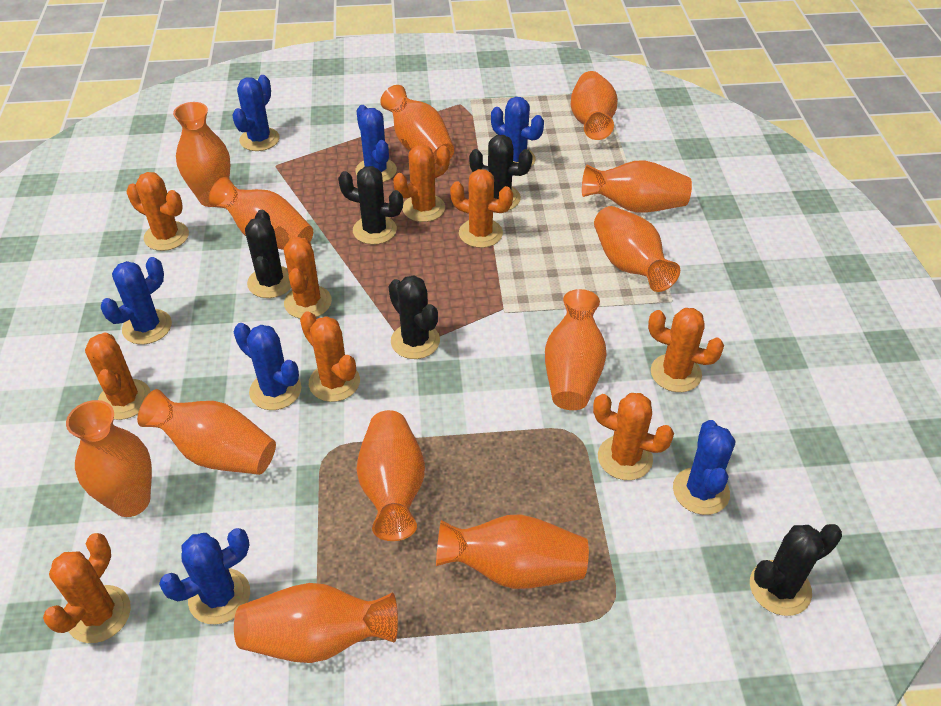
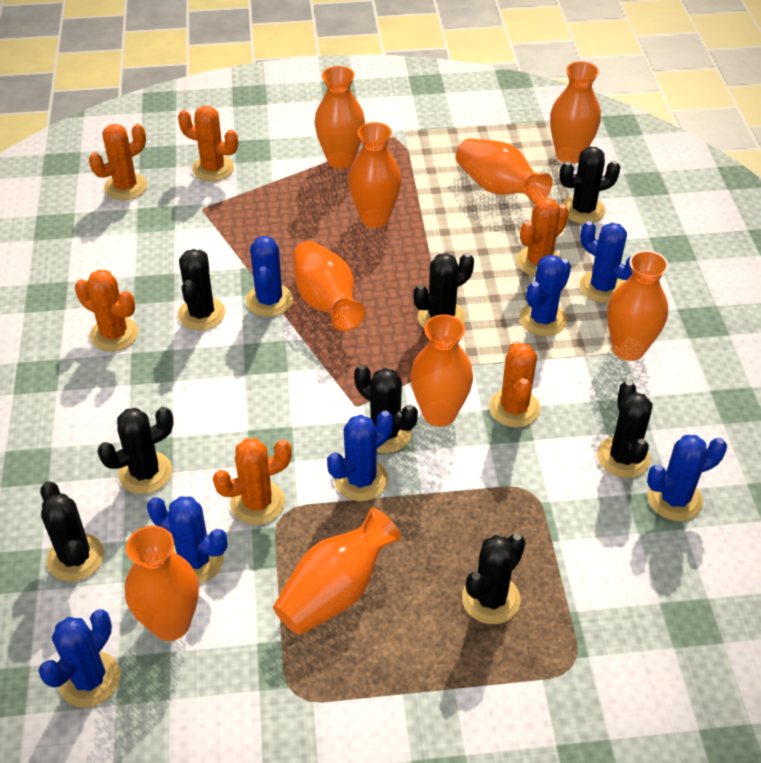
black cactus: 5 -> 8
orange cactus: 9 -> 6
orange vase: 12 -> 9

